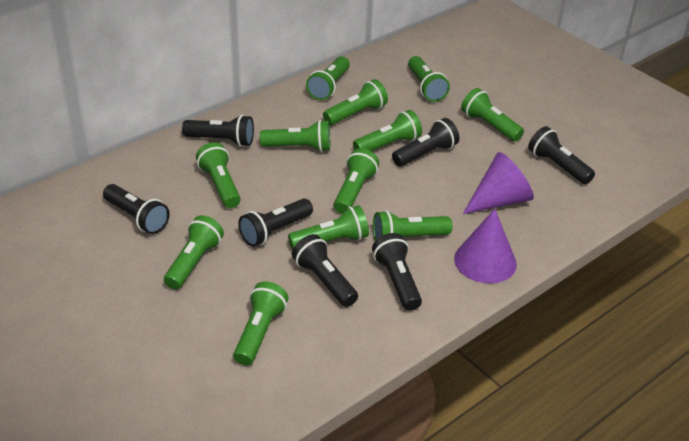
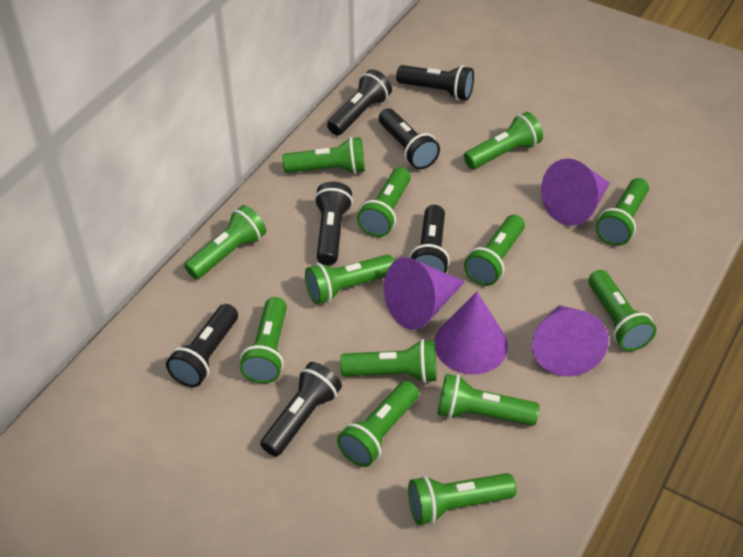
green flashlight: 12 -> 13
purple cone: 2 -> 4

